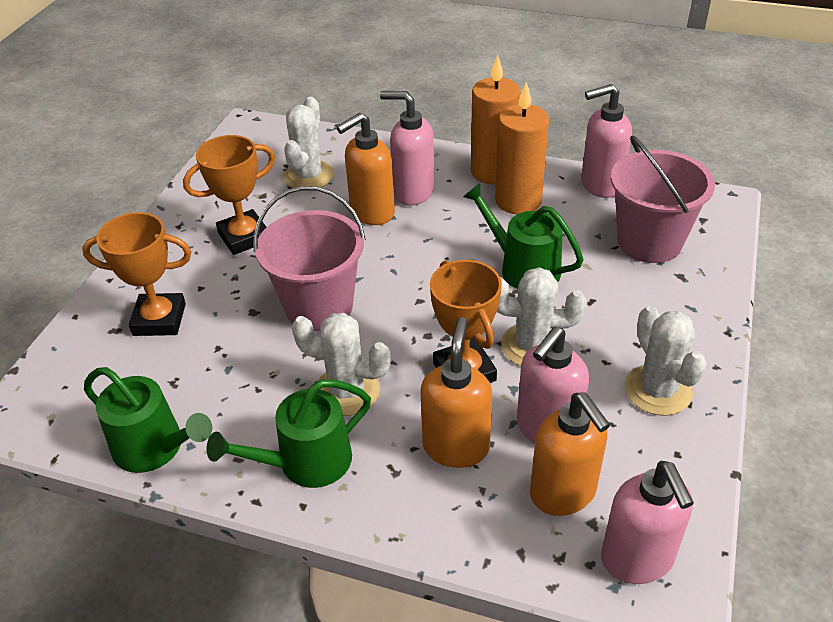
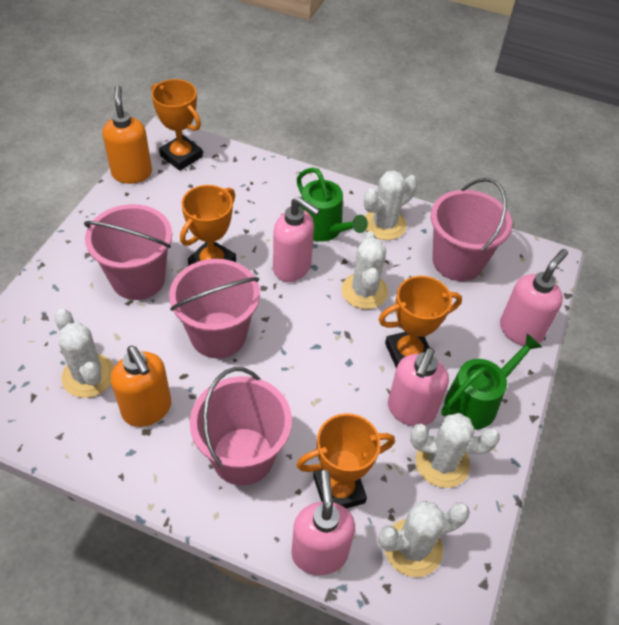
green watering can: 3 -> 2
orange candle: 2 -> 0
orange soap dispenser: 3 -> 2
orange trophy: 3 -> 4
pink bucket: 2 -> 4
white cactus: 4 -> 5

